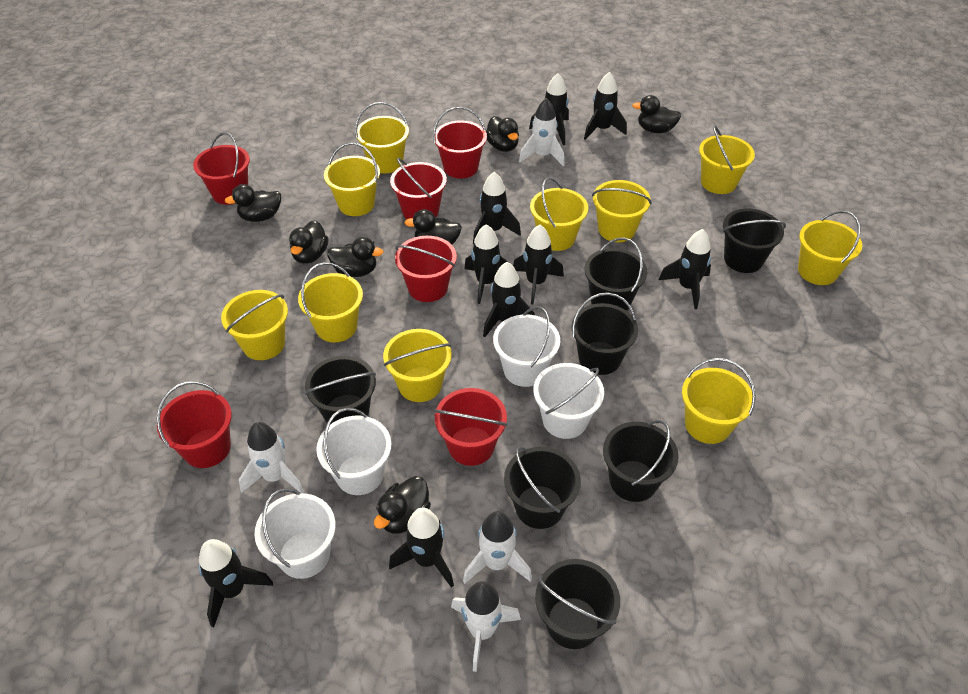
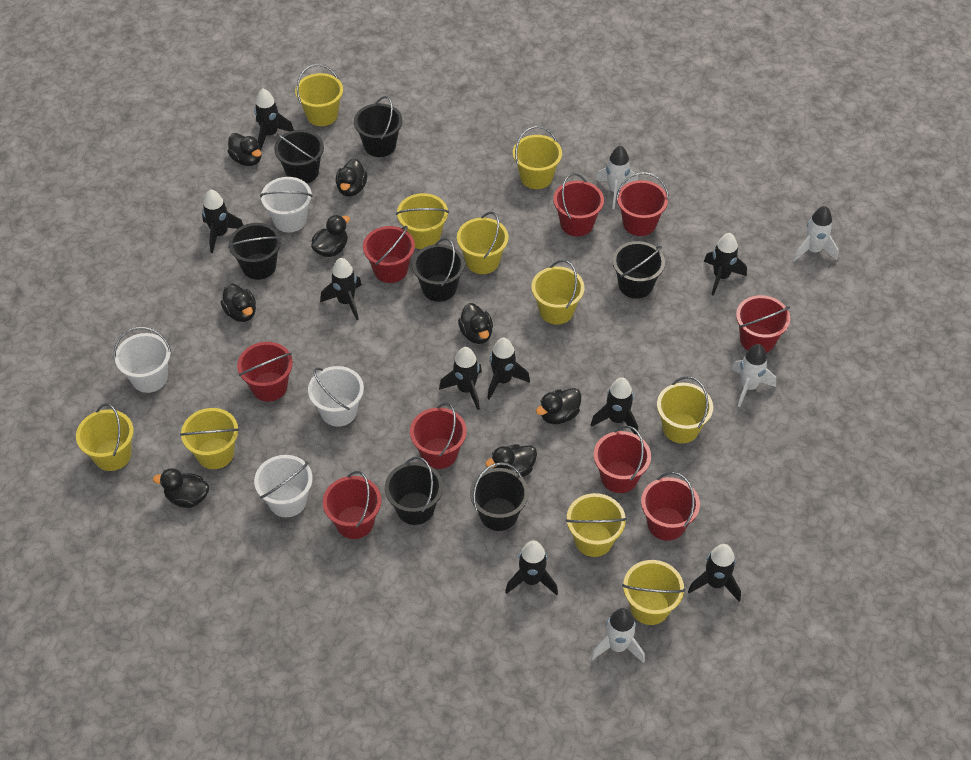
black duck: 7 -> 8
red bucket: 6 -> 9

